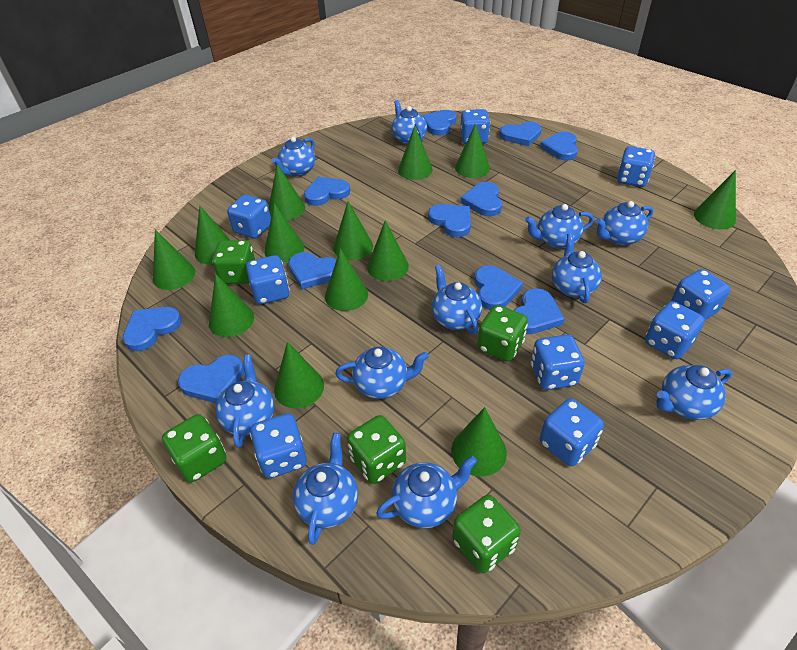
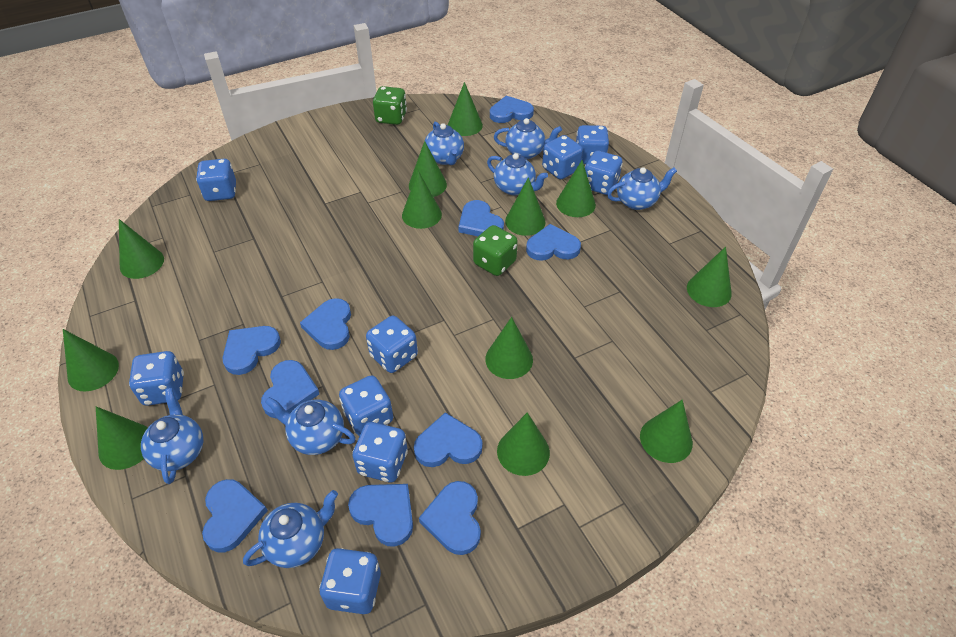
blue heart: 11 -> 10
blue teapot: 11 -> 7
green cone: 13 -> 12
green dice: 5 -> 2

